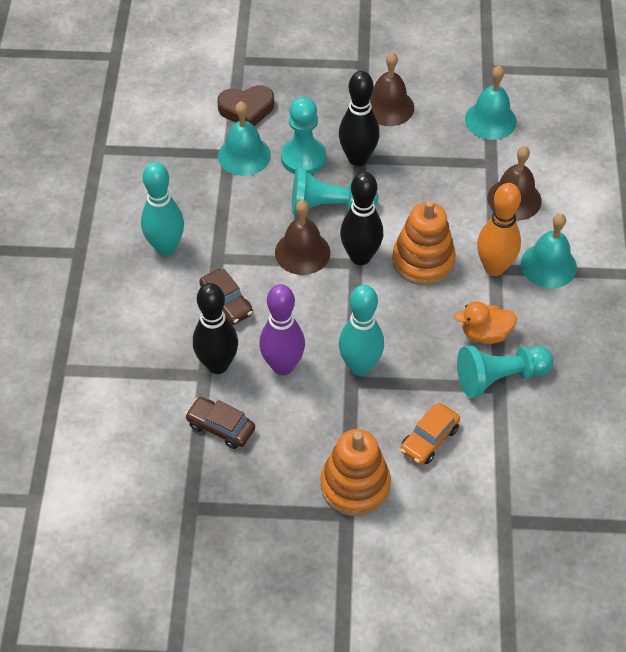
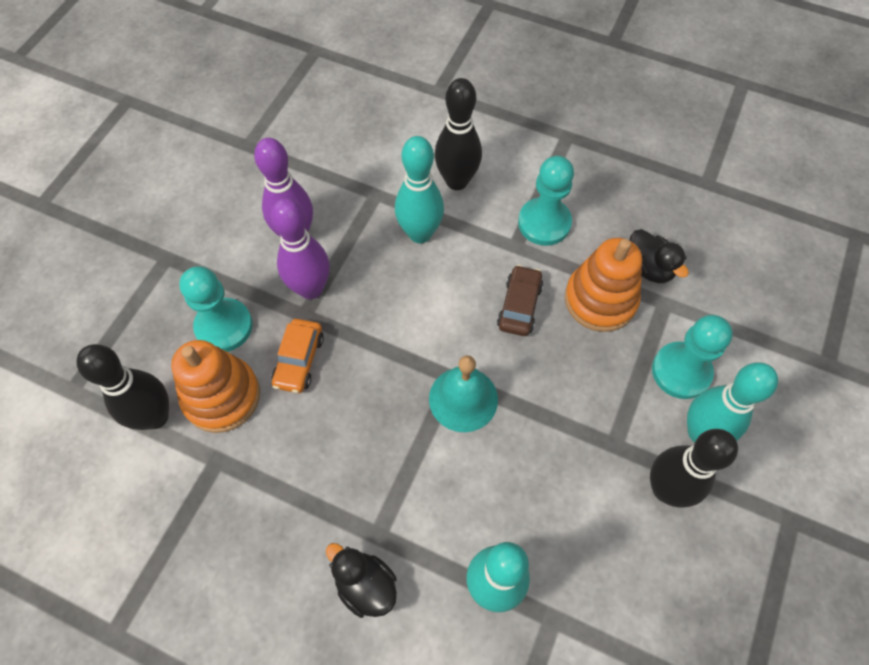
black duck: 0 -> 2
brown bell: 3 -> 0
brown car: 2 -> 1
brown heart: 1 -> 0
orange bowling pin: 1 -> 0
orange duck: 1 -> 0
purple bowling pin: 1 -> 2
turquoise bell: 3 -> 1
turquoise bowling pin: 2 -> 3

